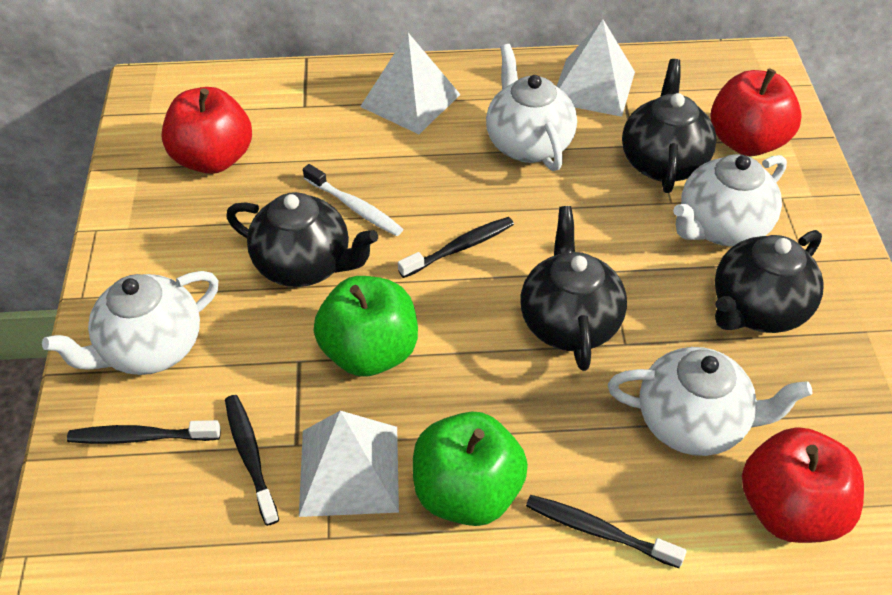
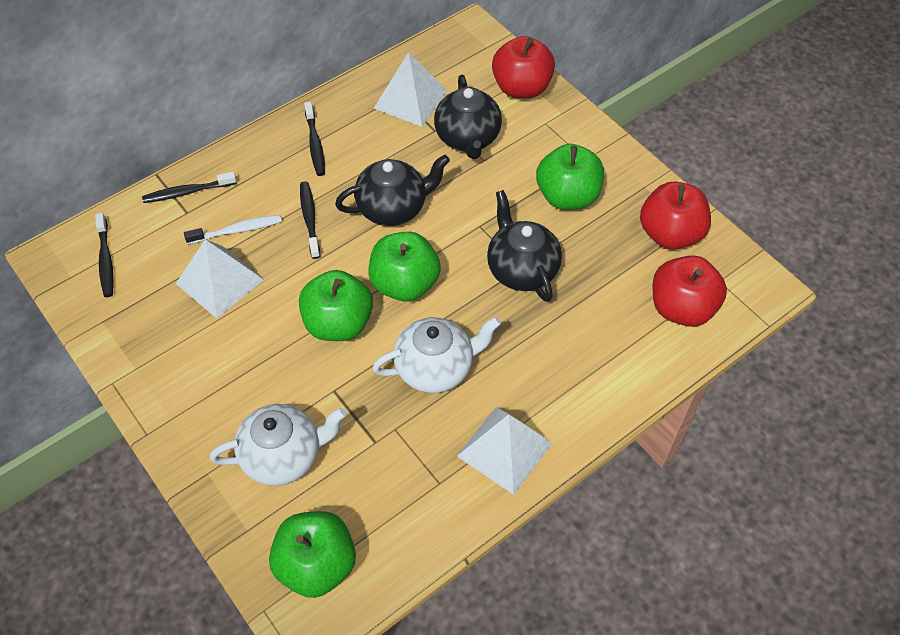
black teapot: 4 -> 3
green apple: 2 -> 4
white teapot: 4 -> 2

